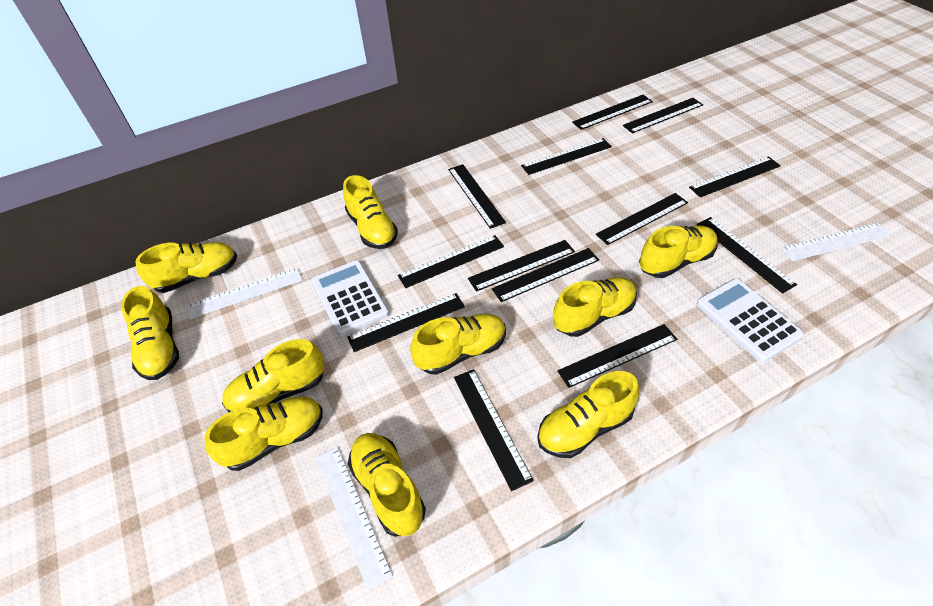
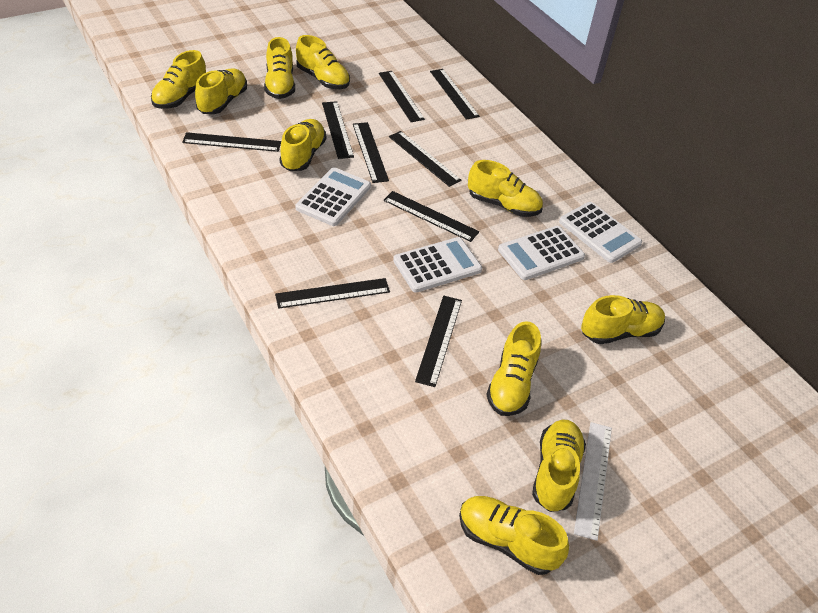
black ruler: 13 -> 9
white calculator: 2 -> 4
white ruler: 3 -> 1

